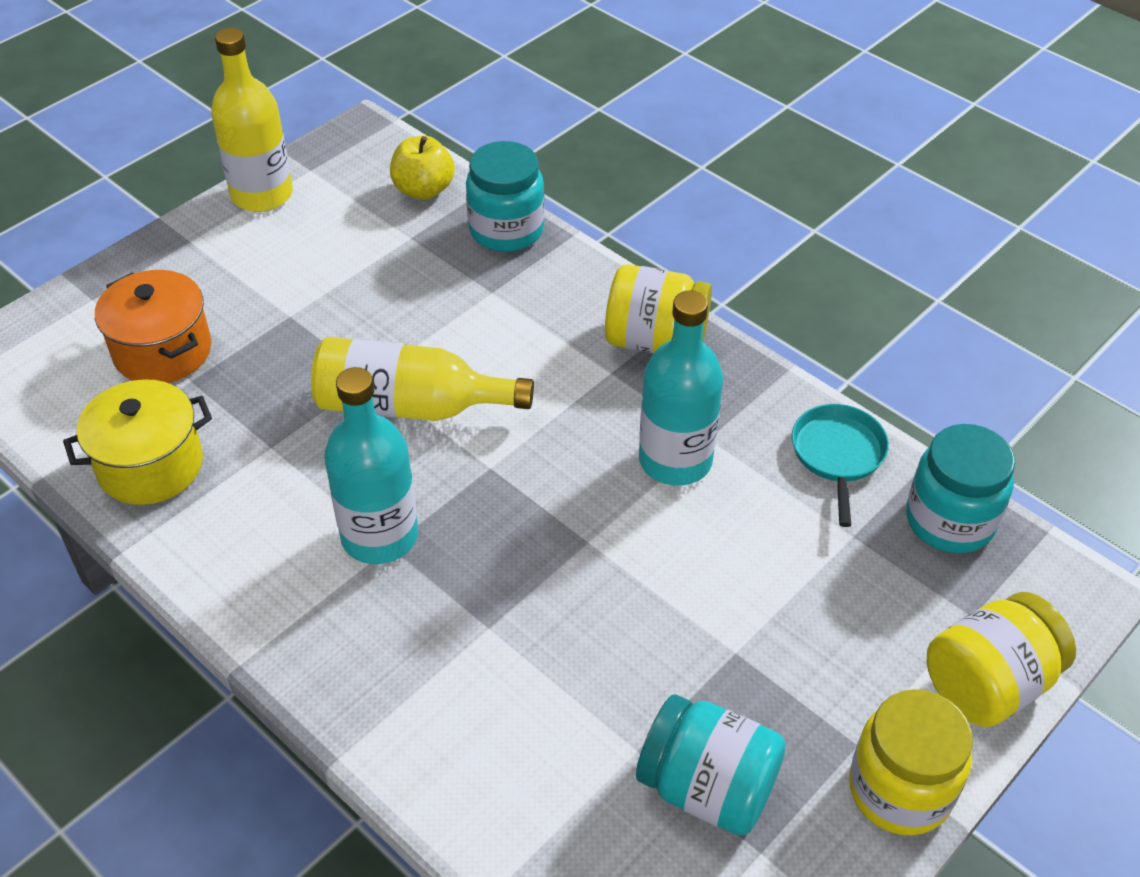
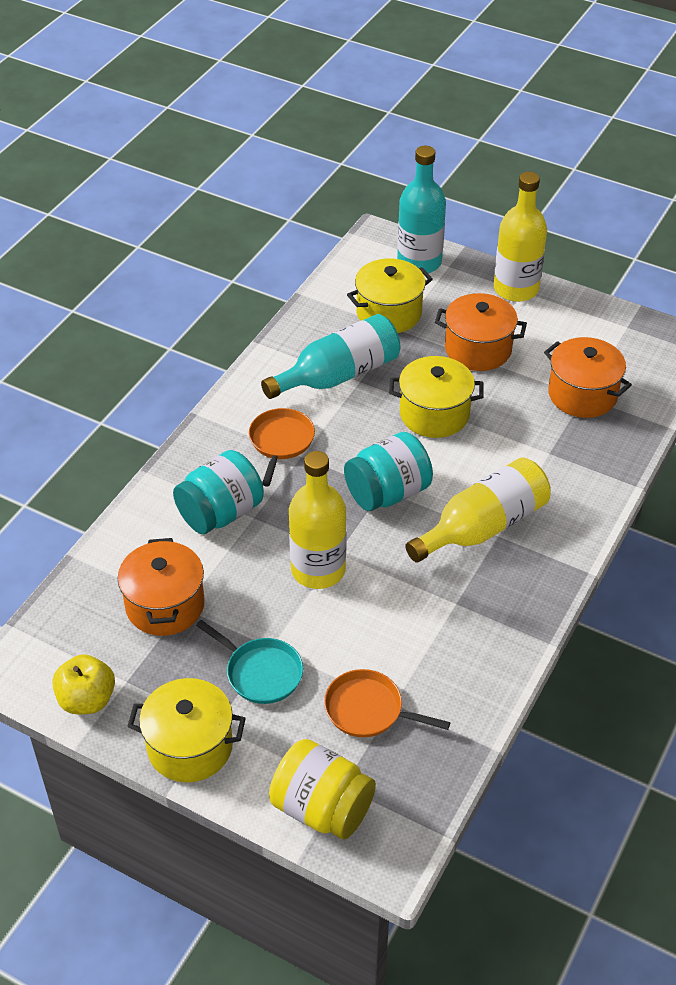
orange pan: 0 -> 2
orange pot: 1 -> 3
turquoise jar: 3 -> 2
yellow bottle: 2 -> 3
yellow jar: 3 -> 1
yellow pot: 1 -> 3

